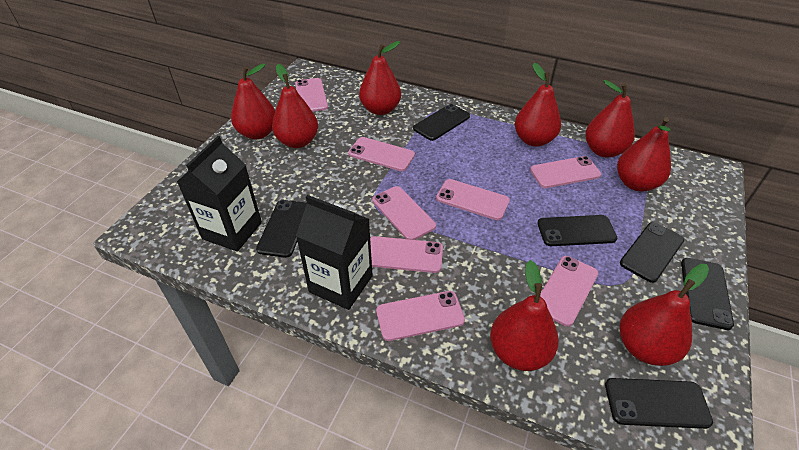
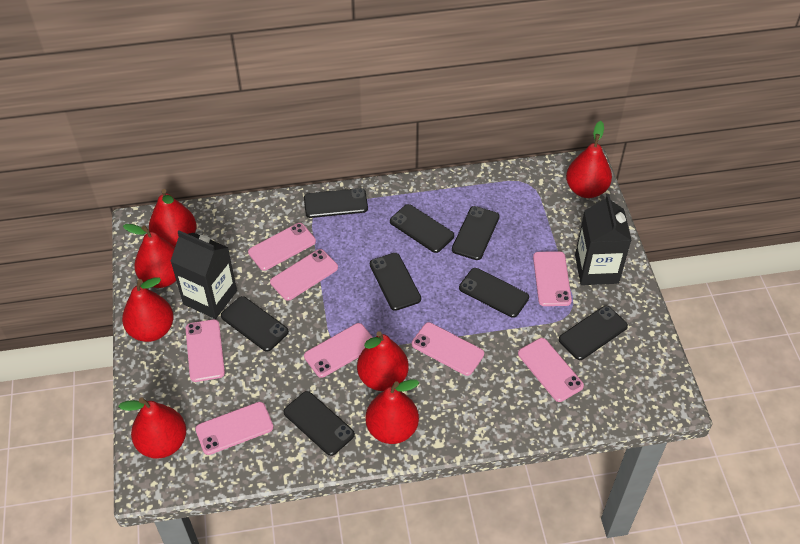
black phone: 6 -> 8
red pear: 8 -> 7

